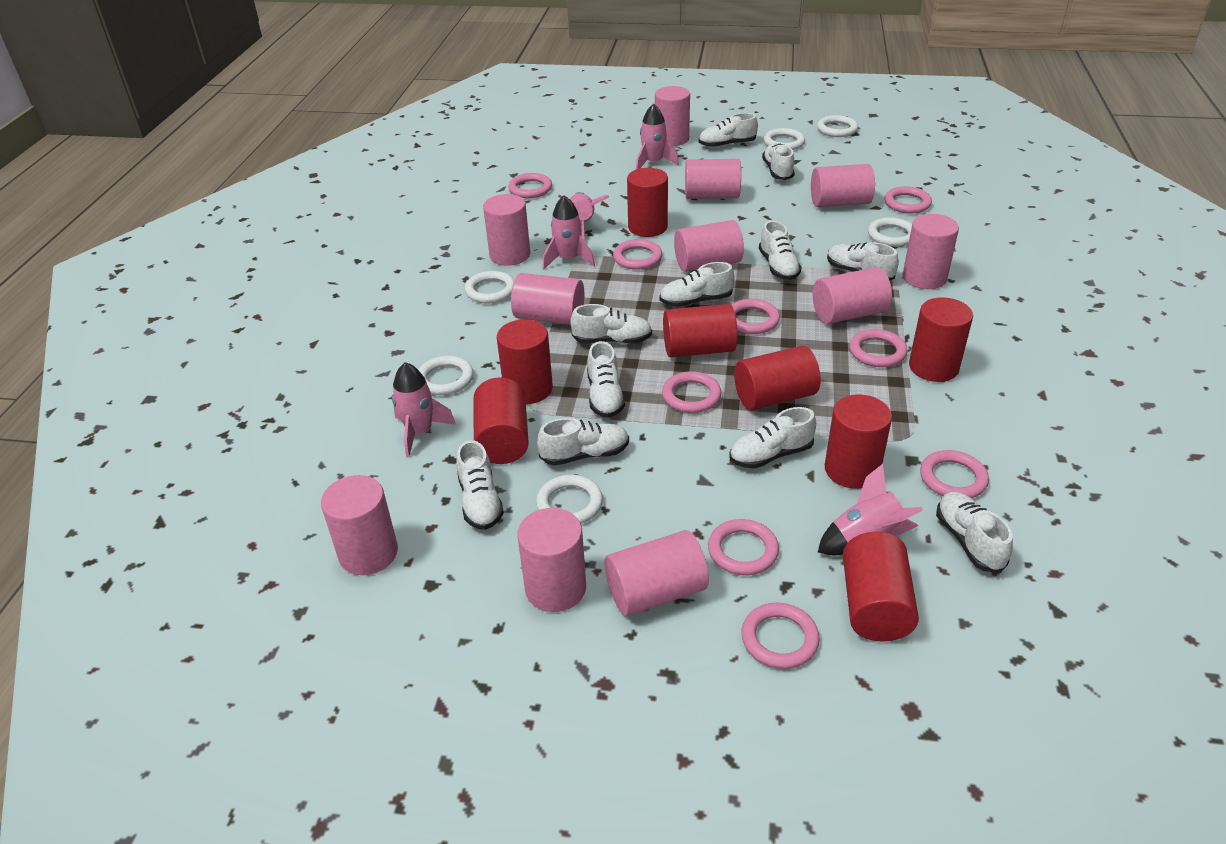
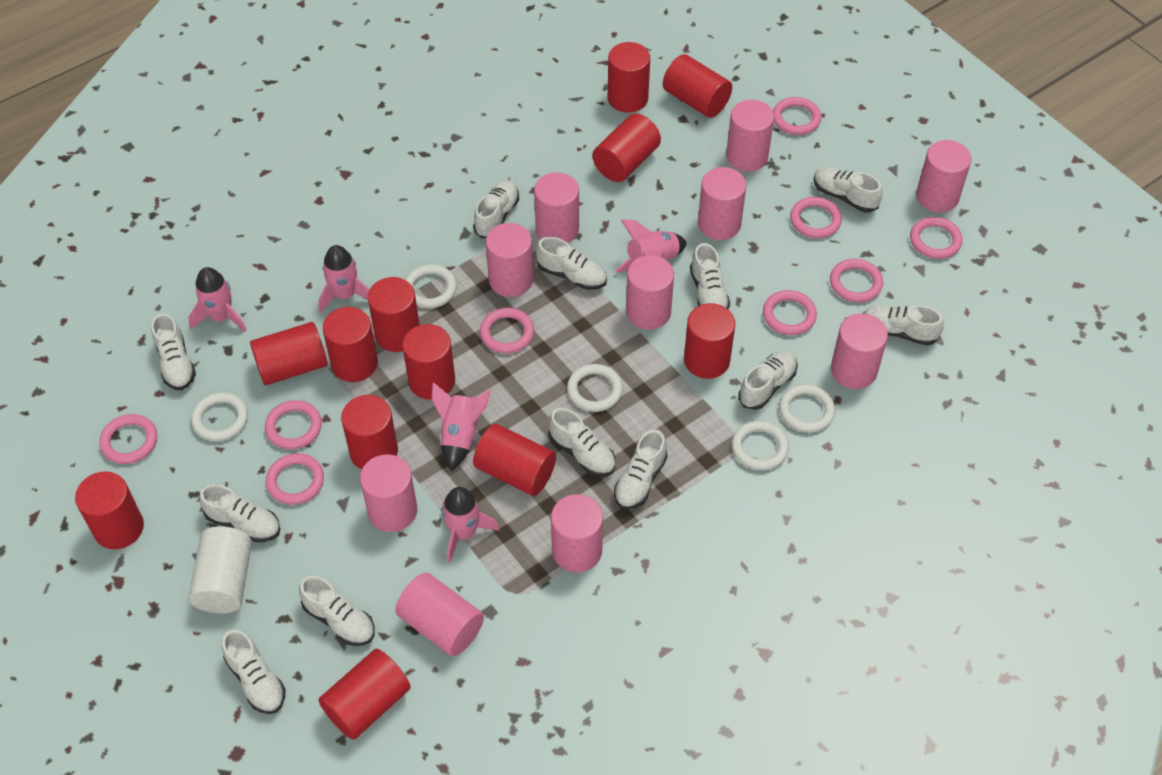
pink cylinder: 11 -> 10
red cylinder: 8 -> 12
white cylinder: 0 -> 1
white ring: 6 -> 5
white shoe: 11 -> 12

